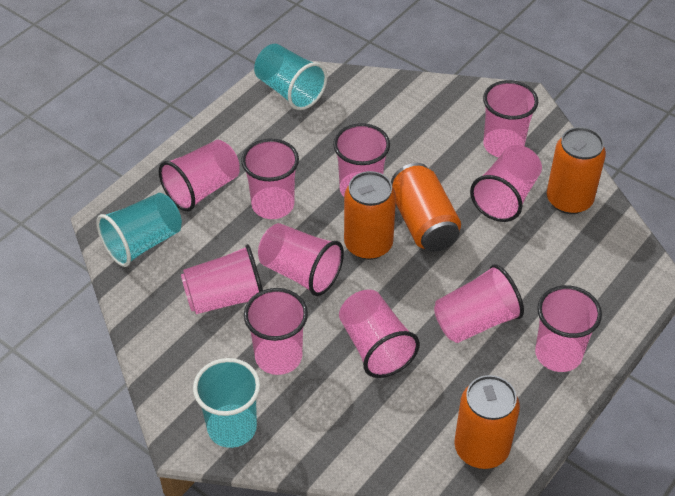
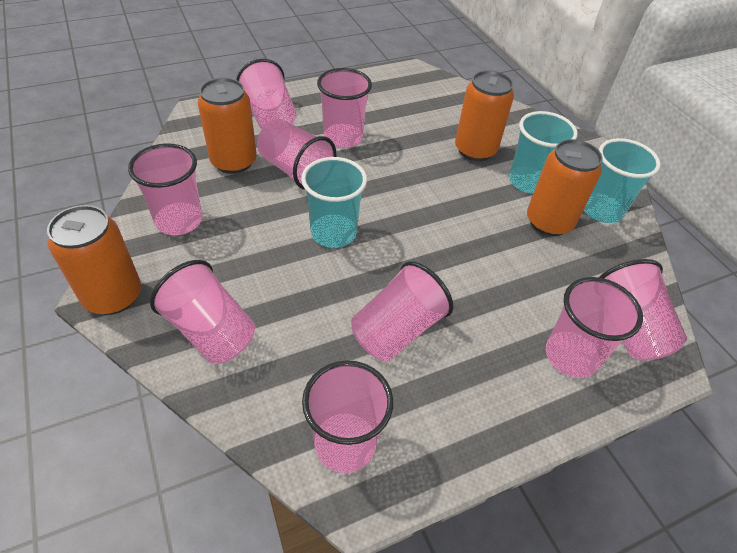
pink cup: 11 -> 9

